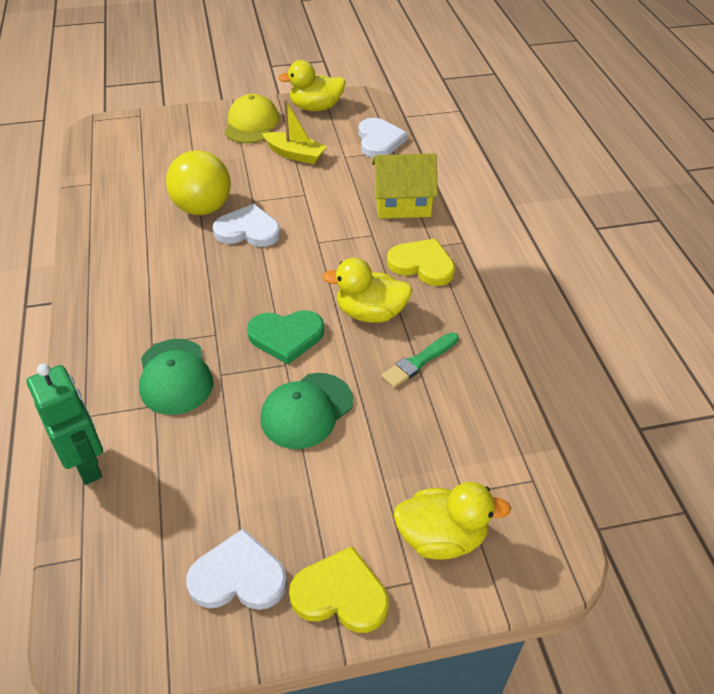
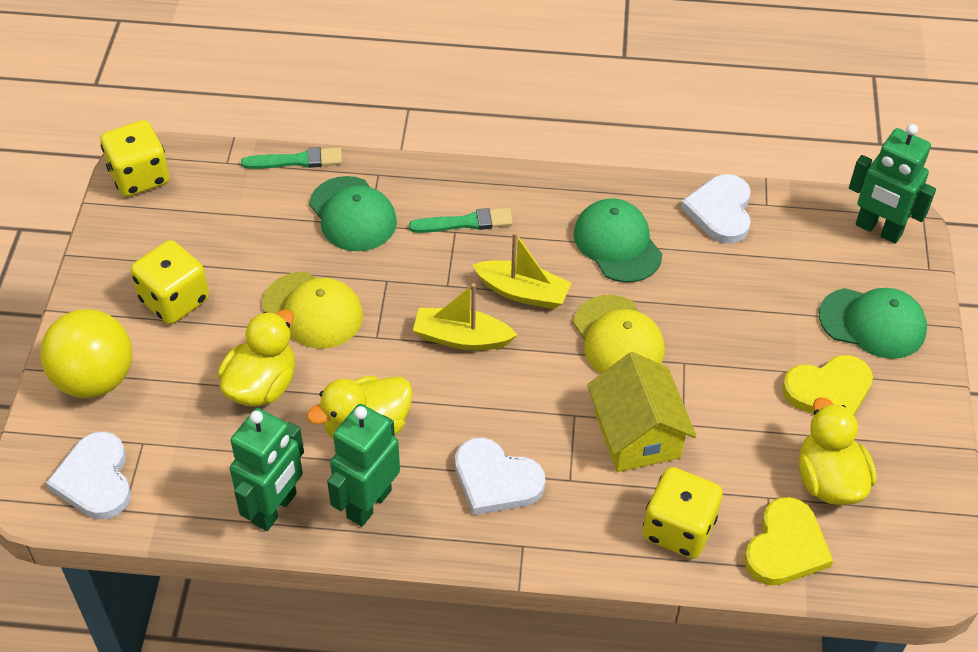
green brush: 1 -> 2
green cap: 2 -> 3
green heart: 1 -> 0
green robot: 1 -> 3
yellow boat: 1 -> 2
yellow cap: 1 -> 2
yellow dice: 0 -> 3

